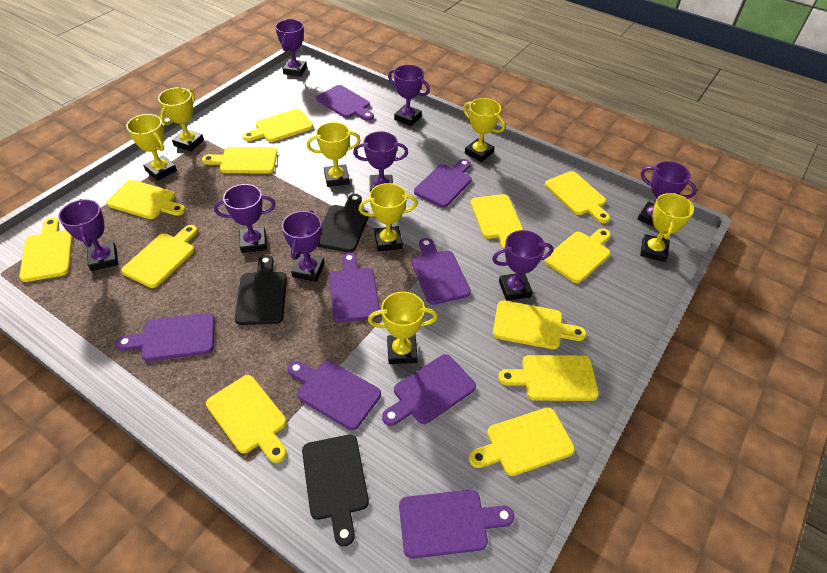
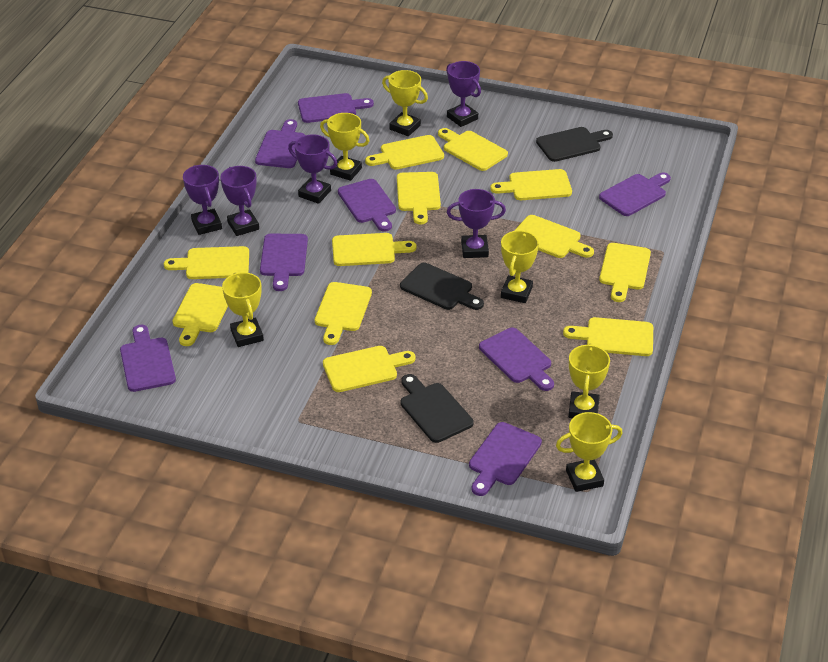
purple trophy: 8 -> 5
yellow trophy: 7 -> 6

